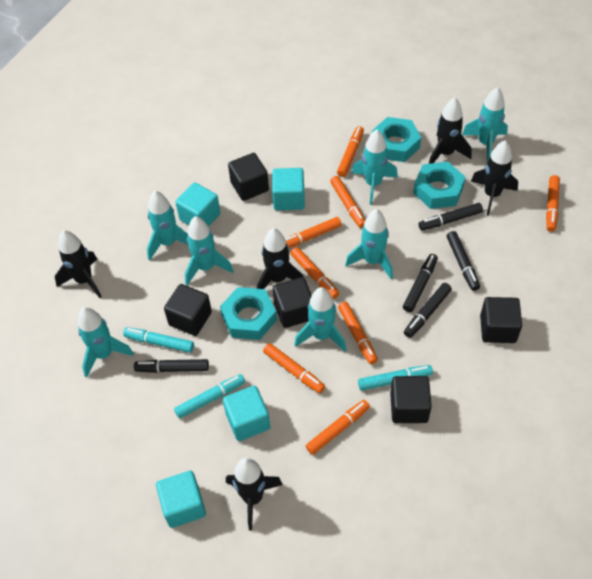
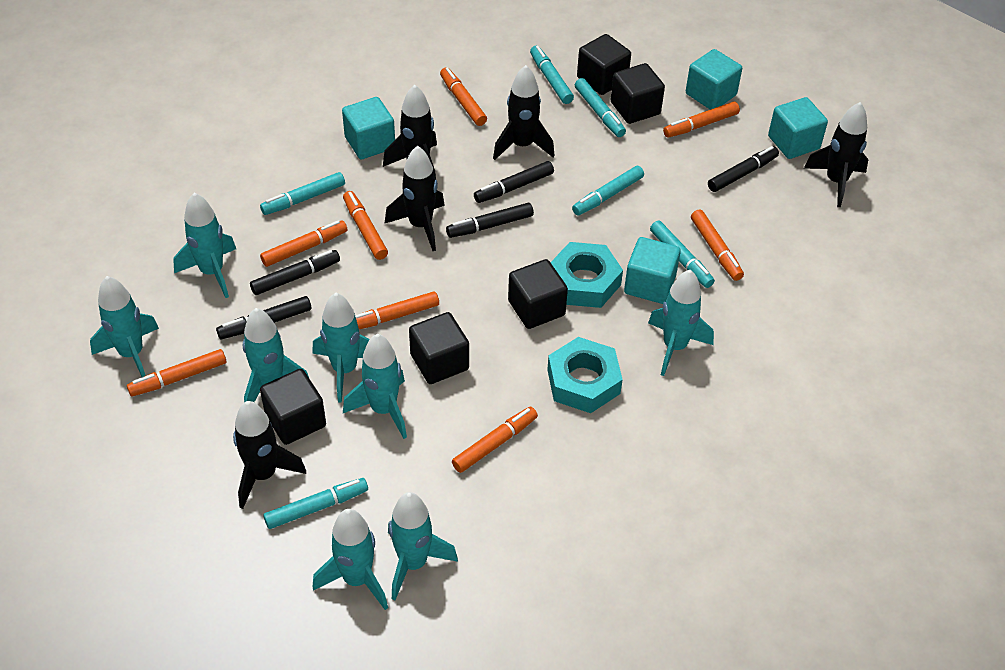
turquoise marker: 3 -> 6
turquoise nut: 3 -> 2
turquoise rocket: 7 -> 8

